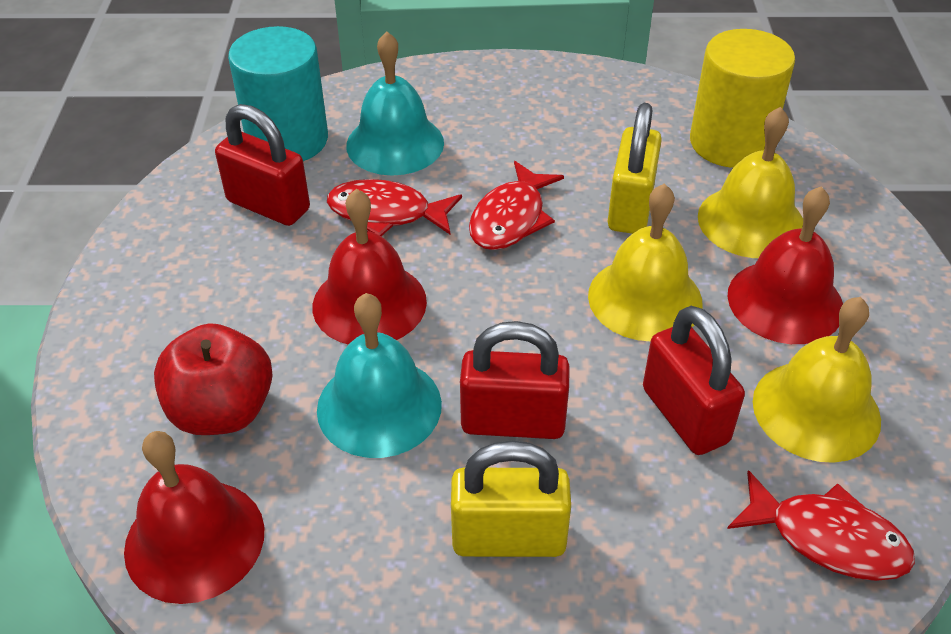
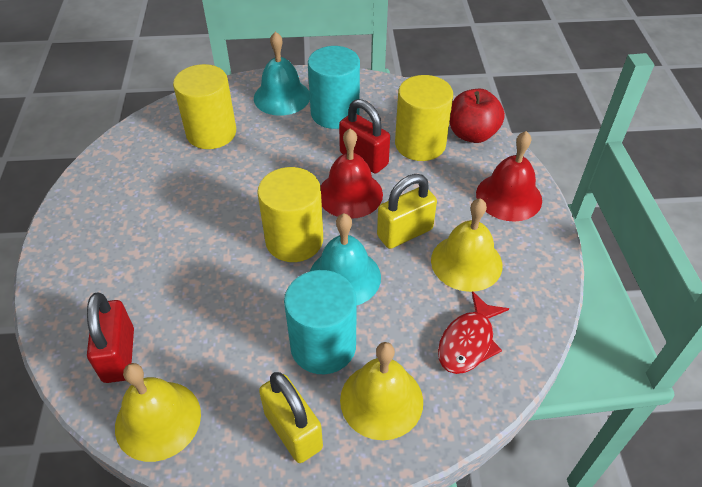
red bell: 3 -> 2
red fish: 3 -> 1
red padlock: 3 -> 2
turquoise cylinder: 1 -> 2
yellow cylinder: 1 -> 3

